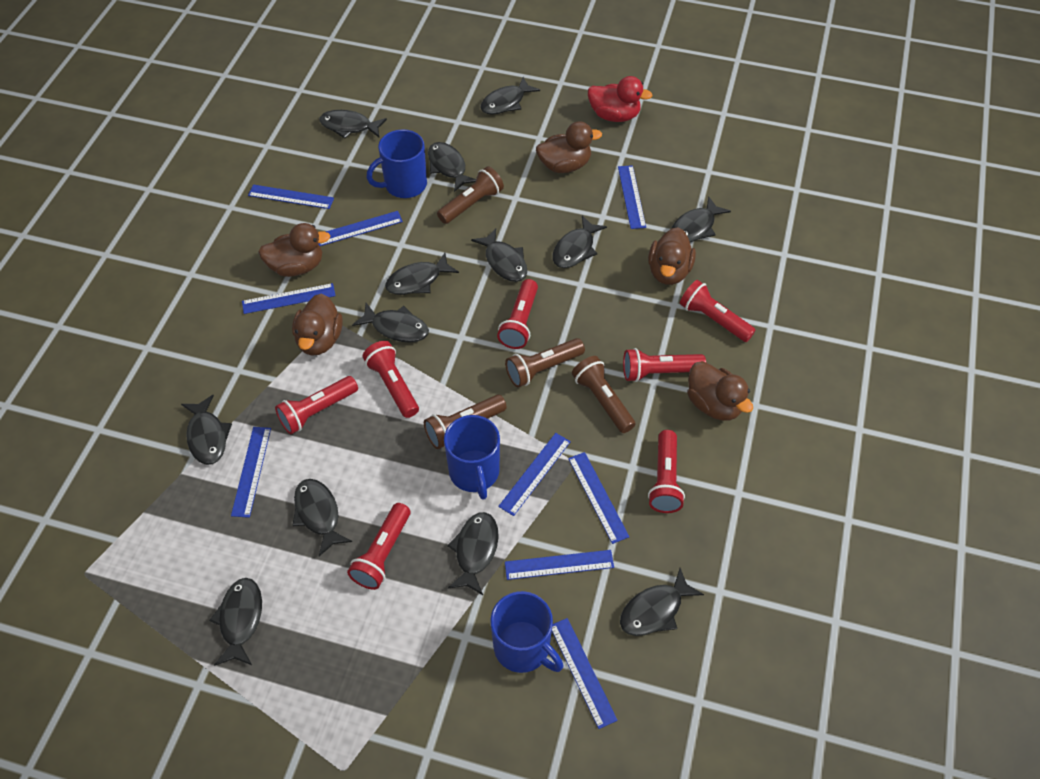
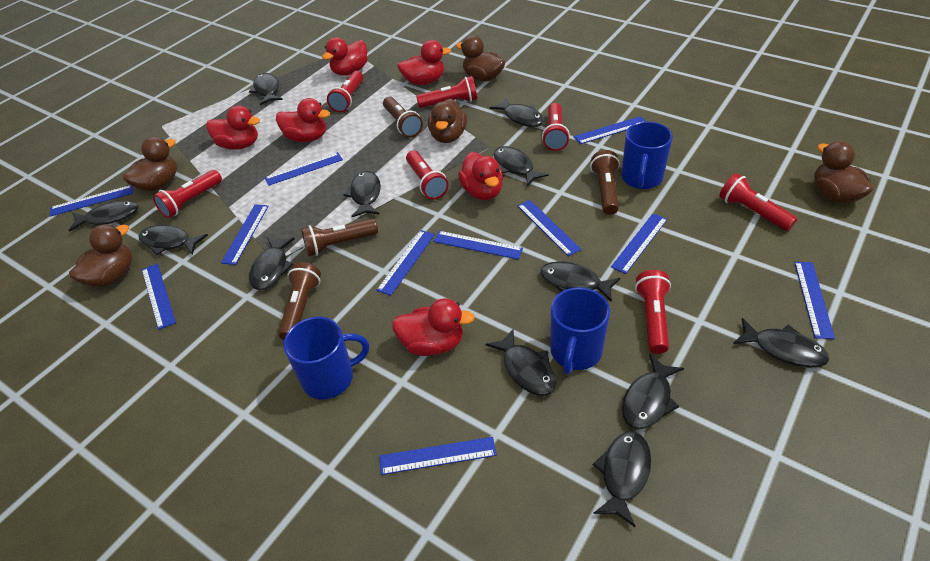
black fish: 13 -> 12
blue ruler: 9 -> 11
red duck: 1 -> 6

